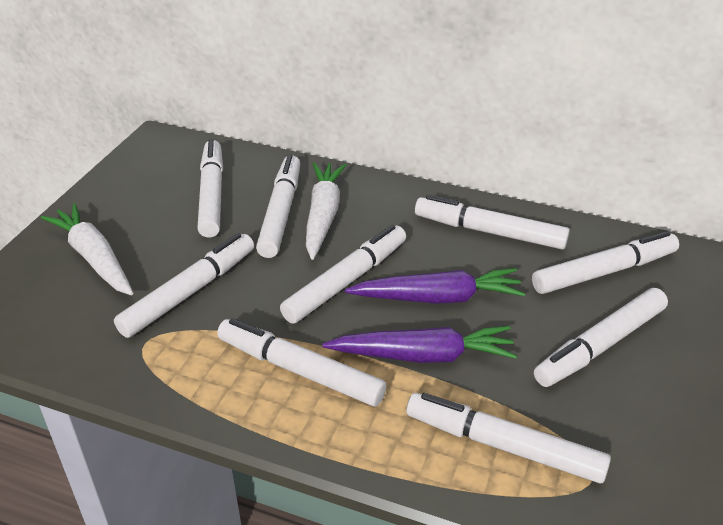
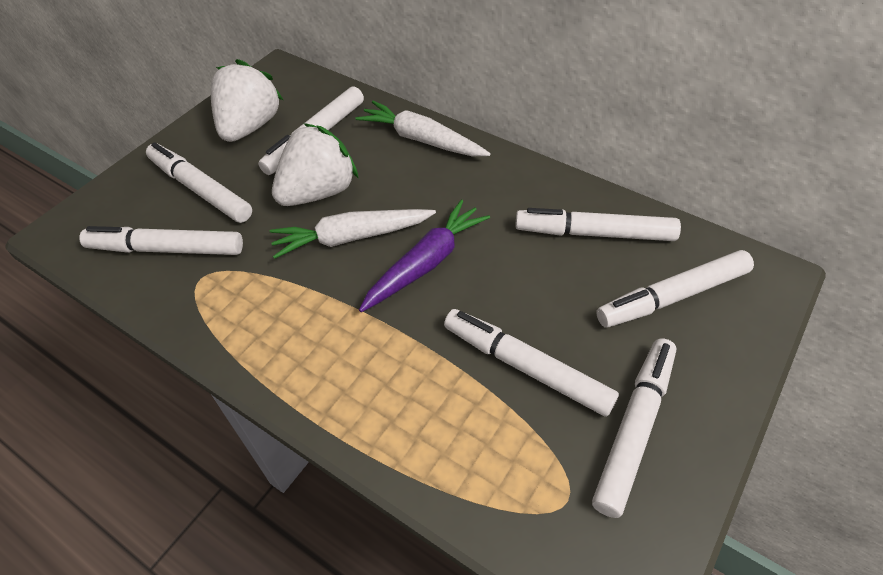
purple carrot: 2 -> 1
white marker: 9 -> 7
white strawberry: 0 -> 2

